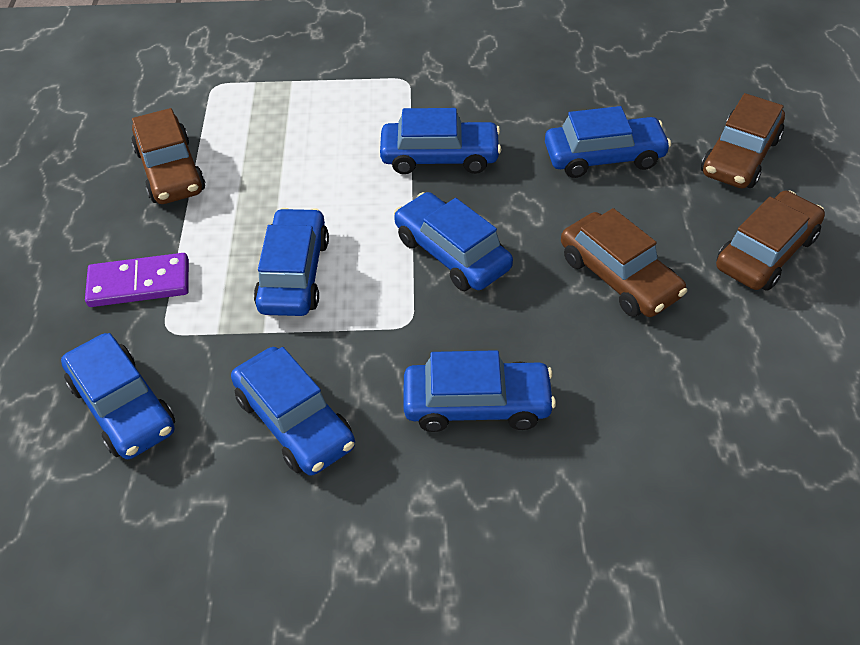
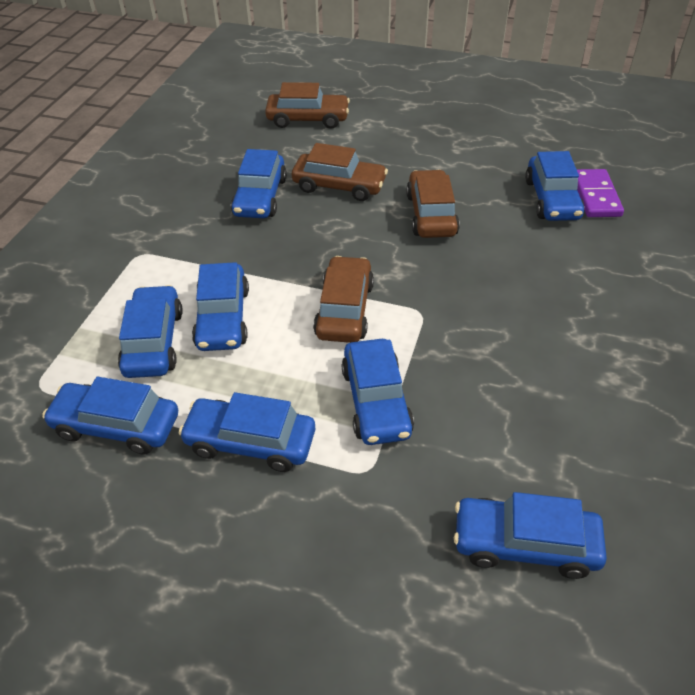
blue car: 7 -> 8

